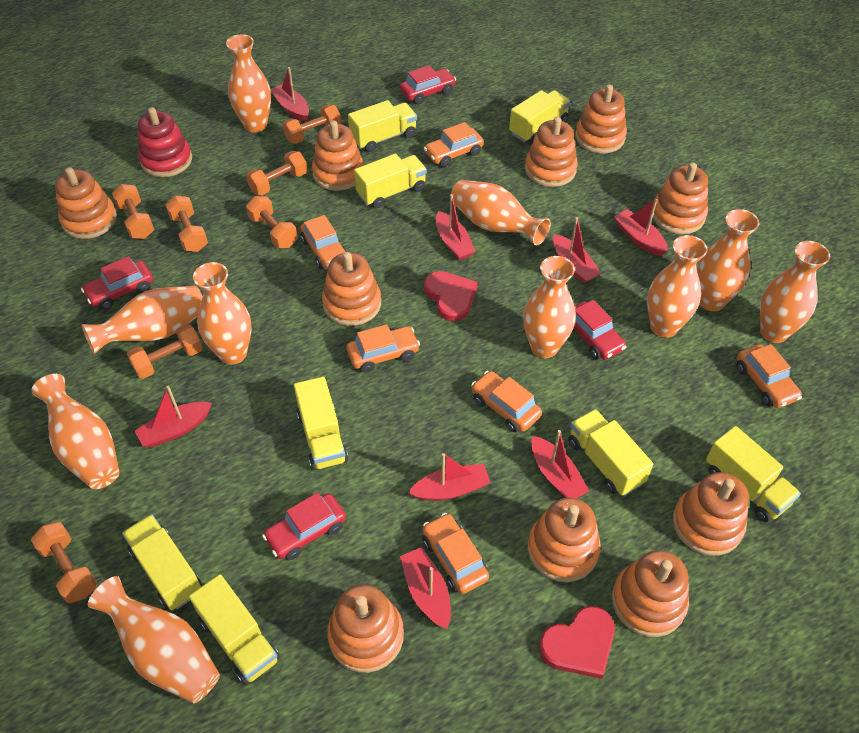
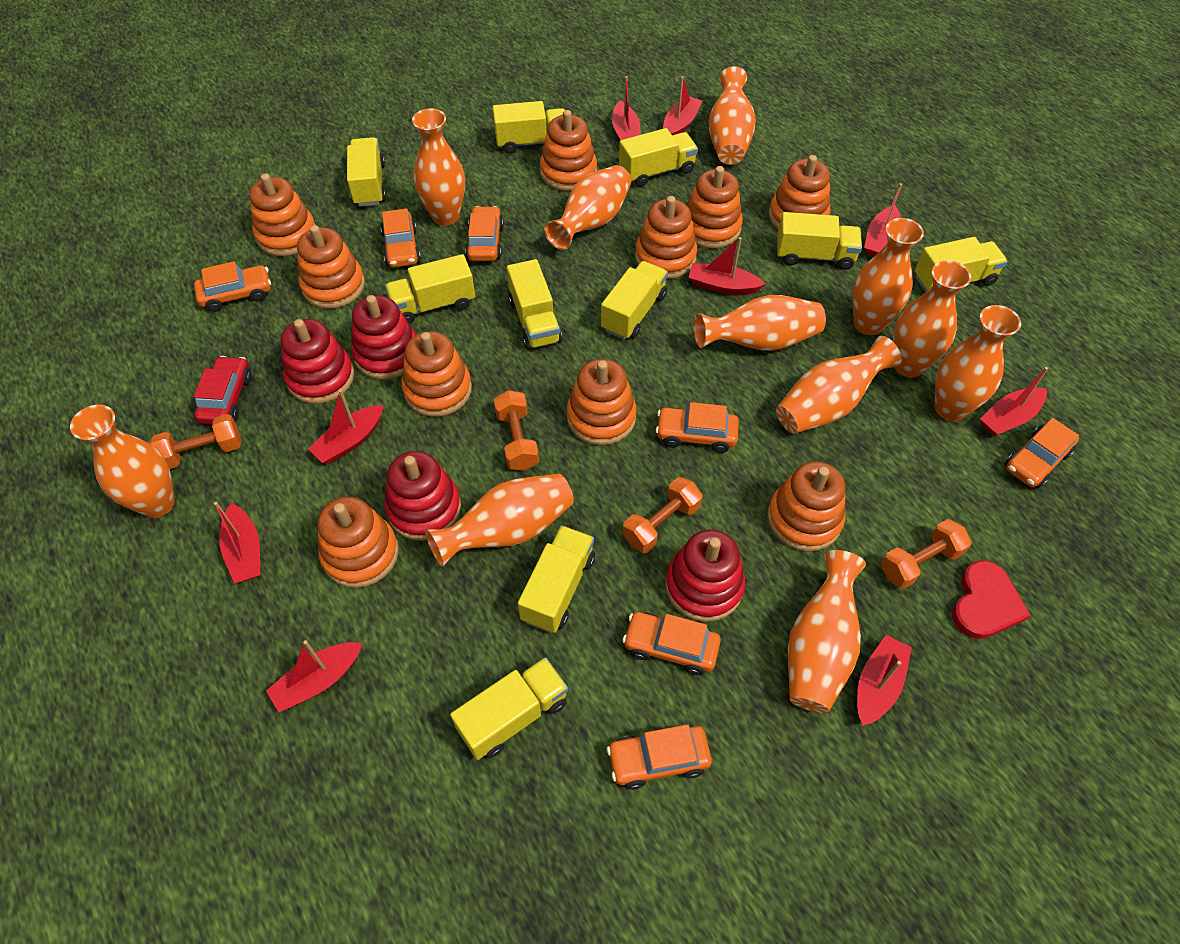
orange car: 6 -> 7
orange dumbbell: 7 -> 4
orange vase: 10 -> 11
red boat: 8 -> 9
red car: 4 -> 1
red heart: 2 -> 1
red stacking toy: 1 -> 4
yellow truck: 8 -> 10

